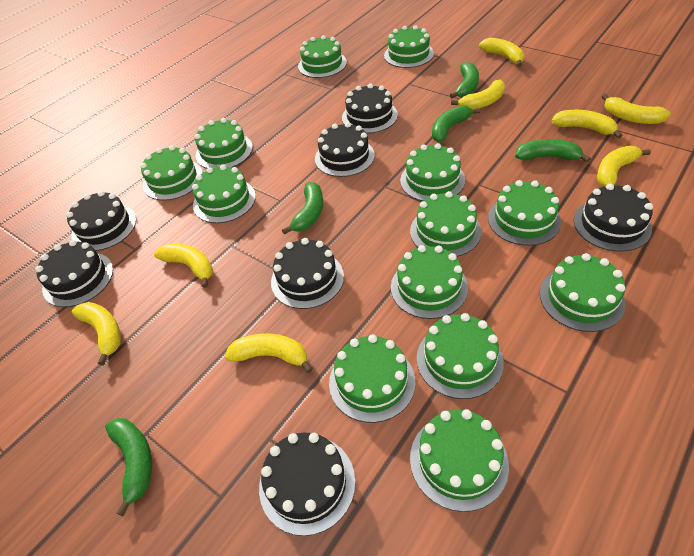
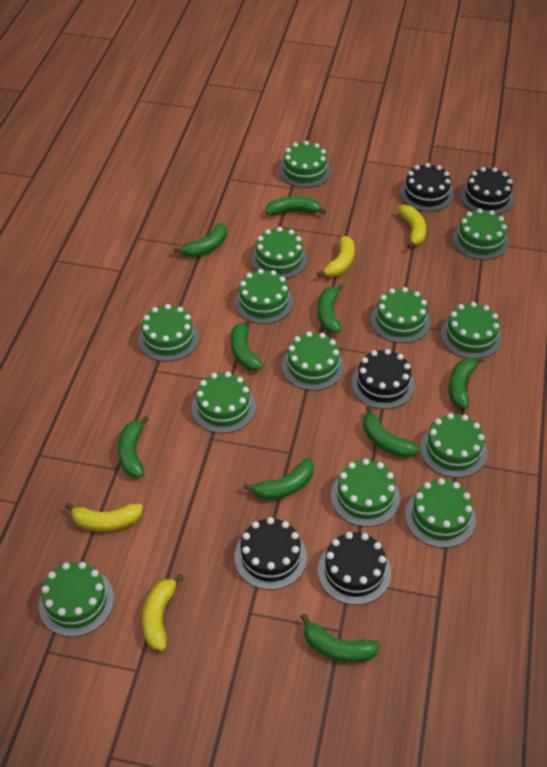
black cake: 7 -> 5
green banana: 5 -> 9
yellow banana: 8 -> 4

